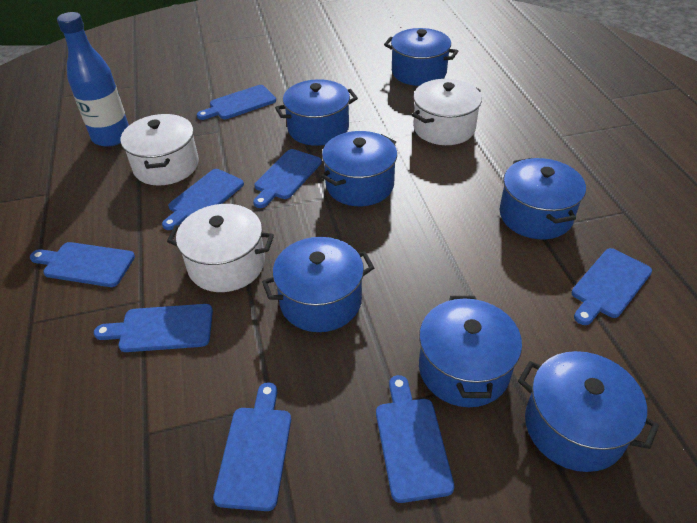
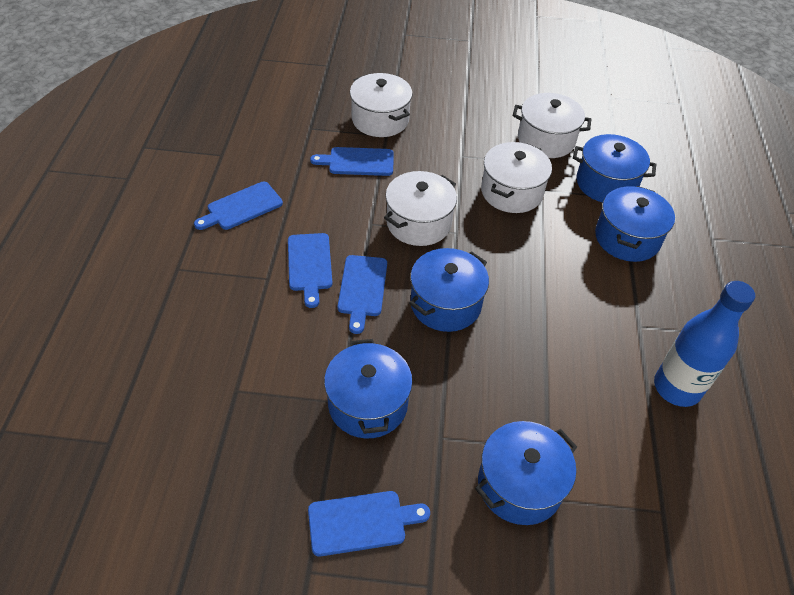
blue cutting board: 8 -> 5
blue pot: 7 -> 5
white pot: 3 -> 4

